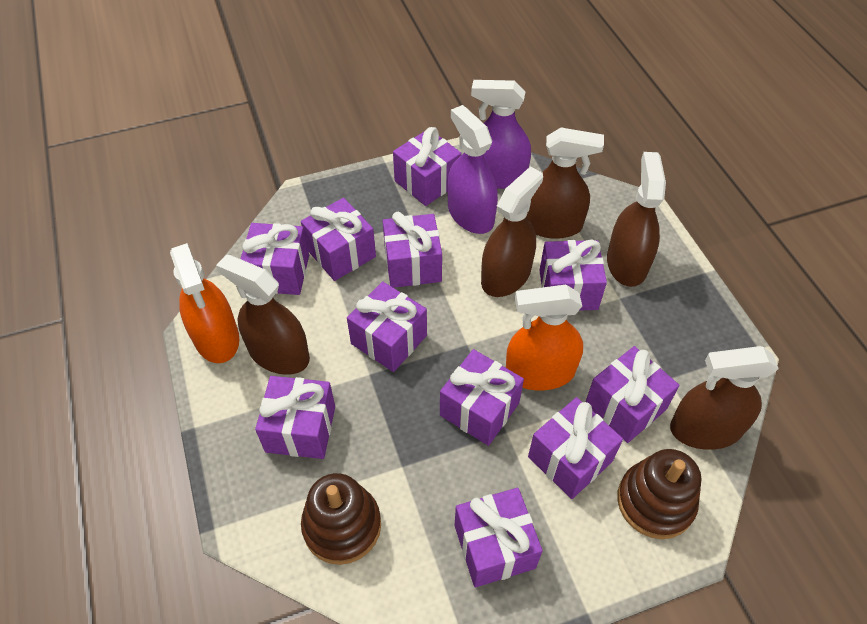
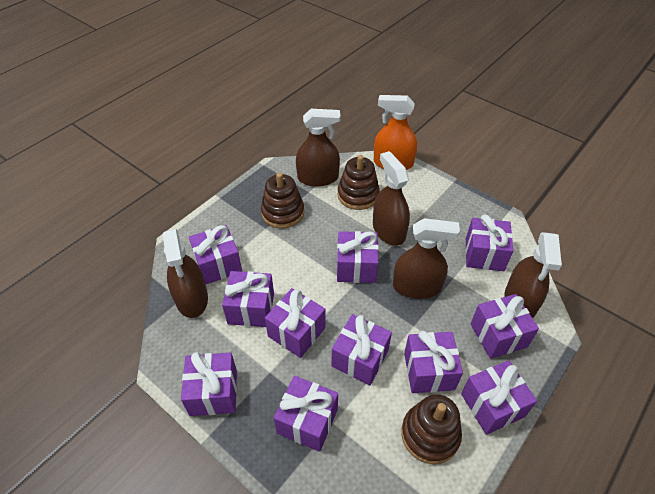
brown stacking toy: 2 -> 3
orange spray bottle: 2 -> 1
purple spray bottle: 2 -> 0

